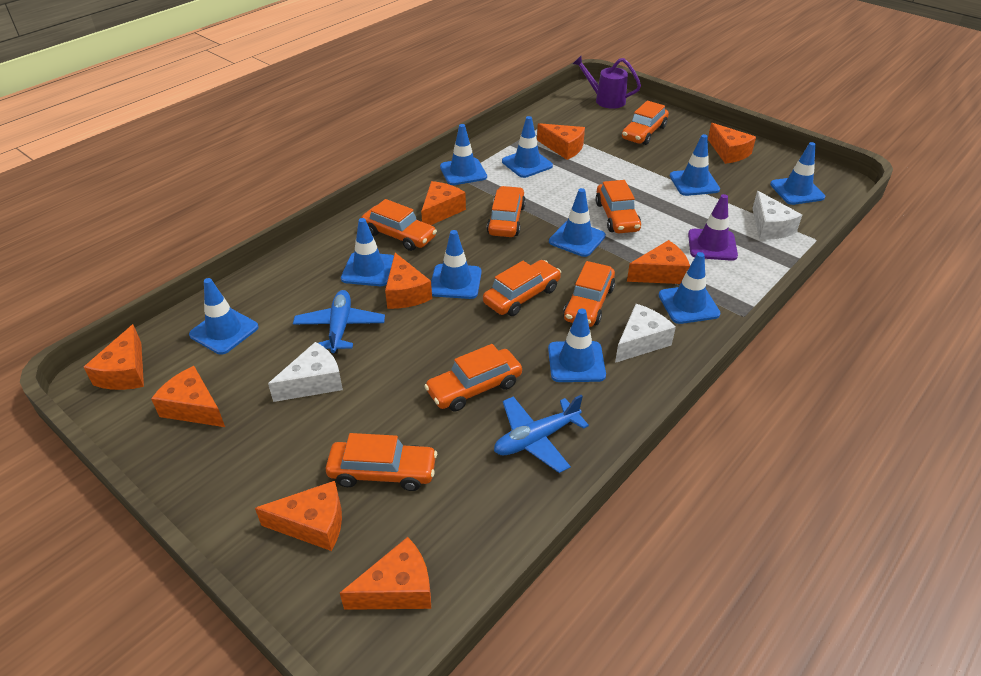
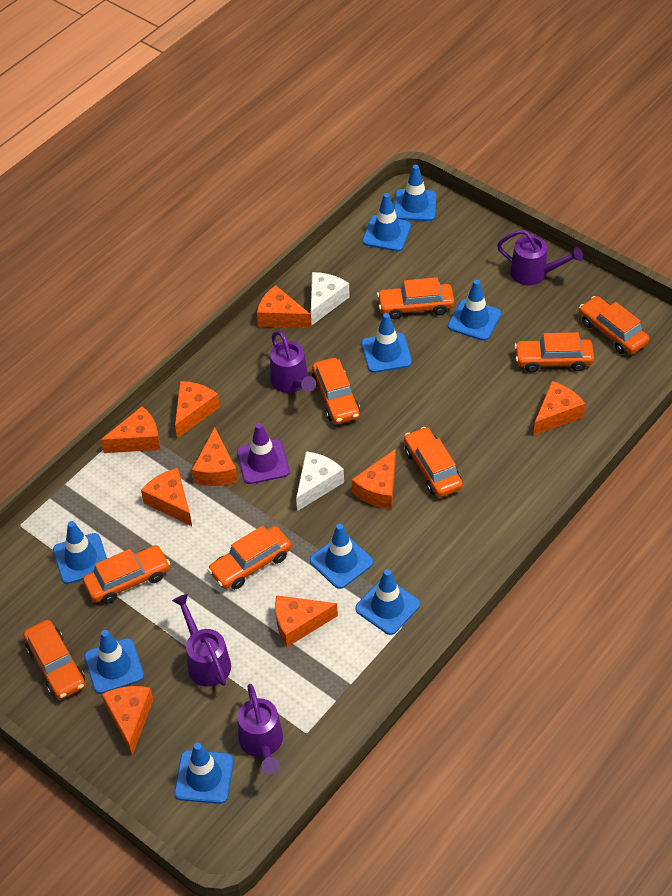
blue plane: 2 -> 0
blue traffic cone: 10 -> 9
purple watering can: 1 -> 4
white cheese: 3 -> 2

